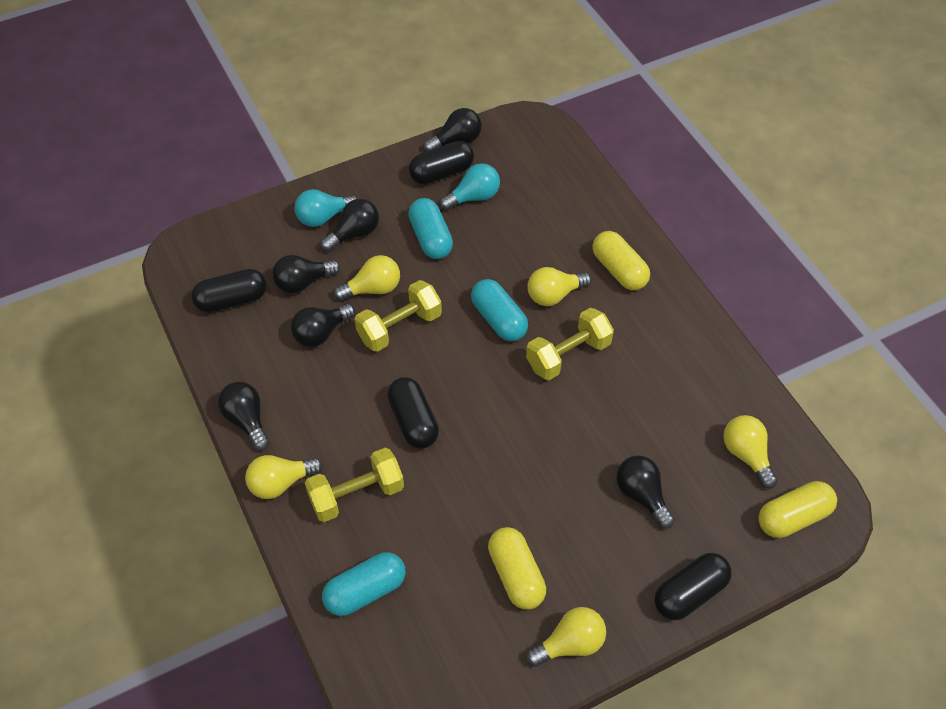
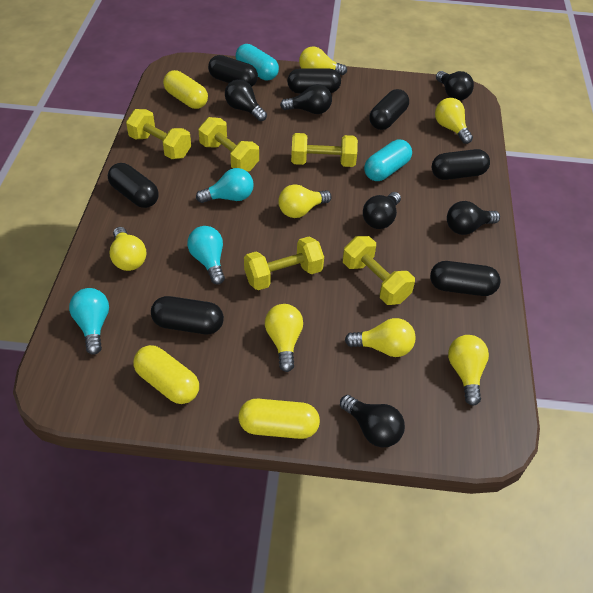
black capsule: 4 -> 7
turquoise capsule: 3 -> 2
turquoise light bulb: 2 -> 3
yellow dumbbell: 3 -> 5
yellow light bulb: 5 -> 7

